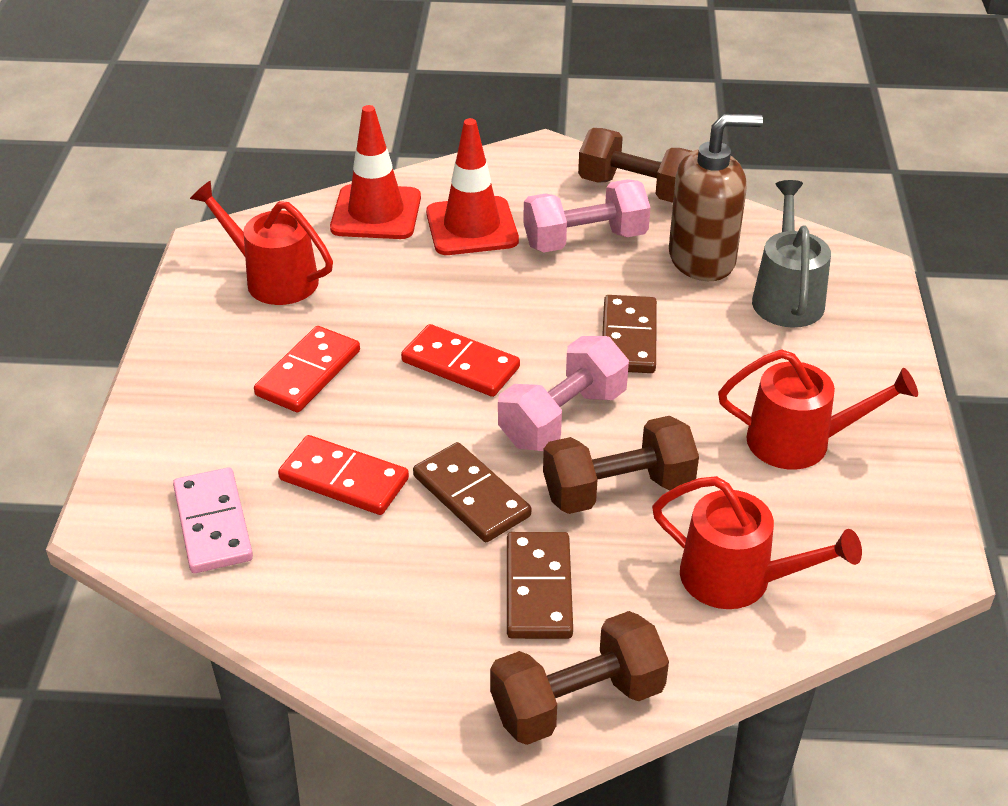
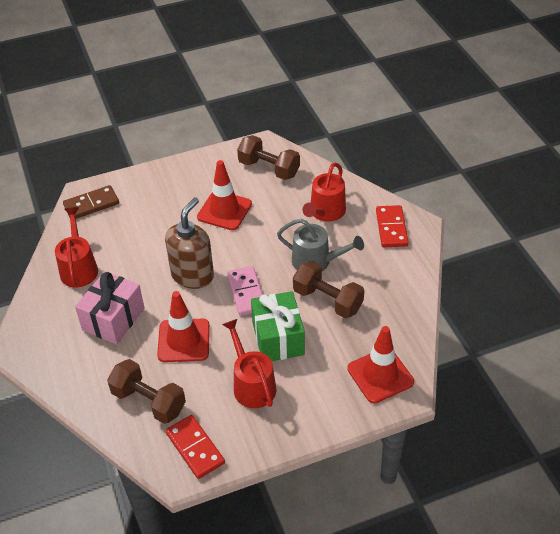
brown domino: 3 -> 1
green gift: 0 -> 1
pink dumbbell: 2 -> 0
pink gift: 0 -> 1
red domino: 3 -> 2
red traffic cone: 2 -> 3

